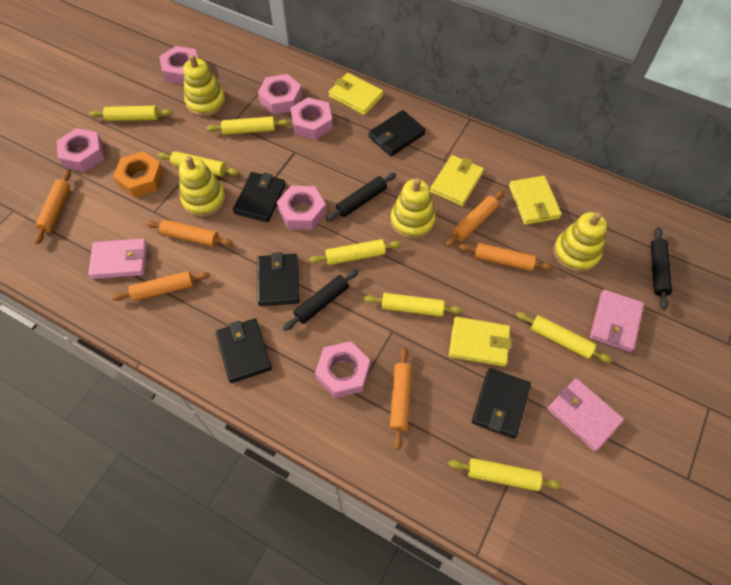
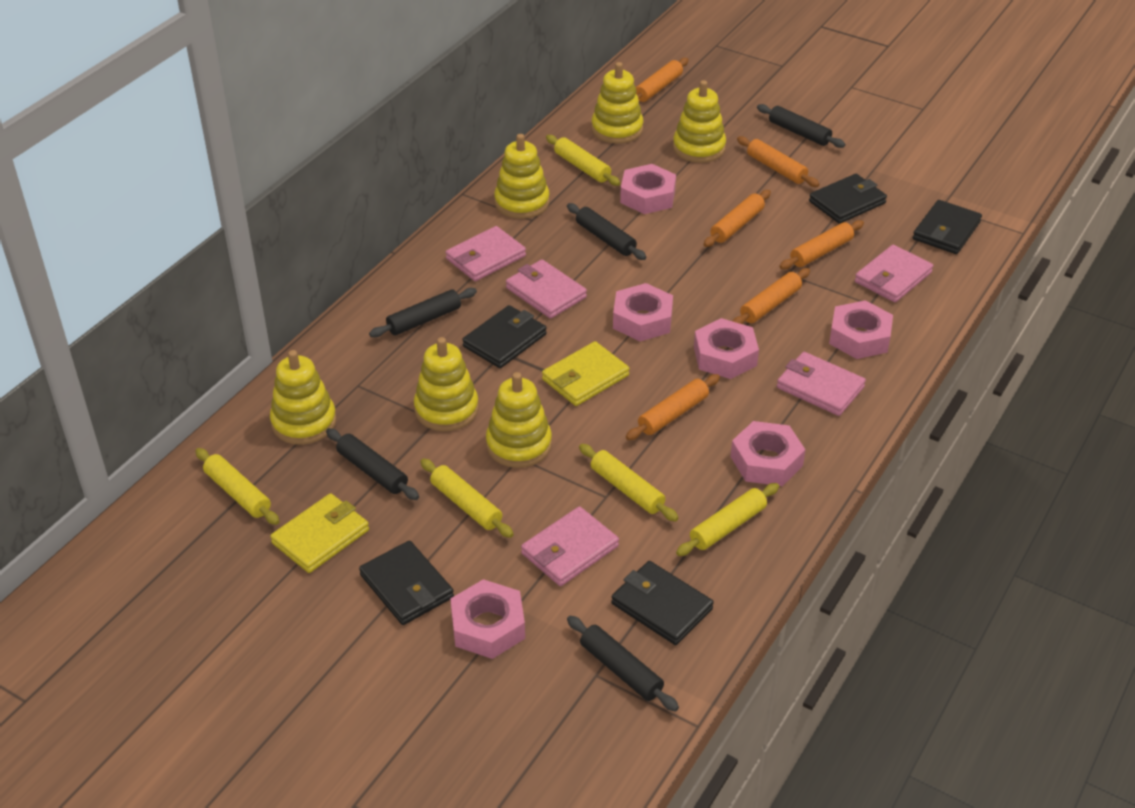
black rolling pin: 3 -> 5
orange nut: 1 -> 0
pink wallet: 3 -> 5
yellow rolling pin: 7 -> 5
yellow stacking toy: 4 -> 6
yellow wallet: 4 -> 2

